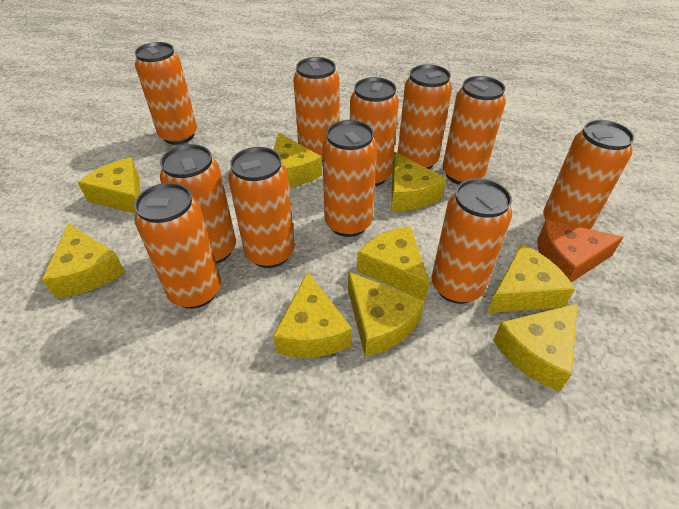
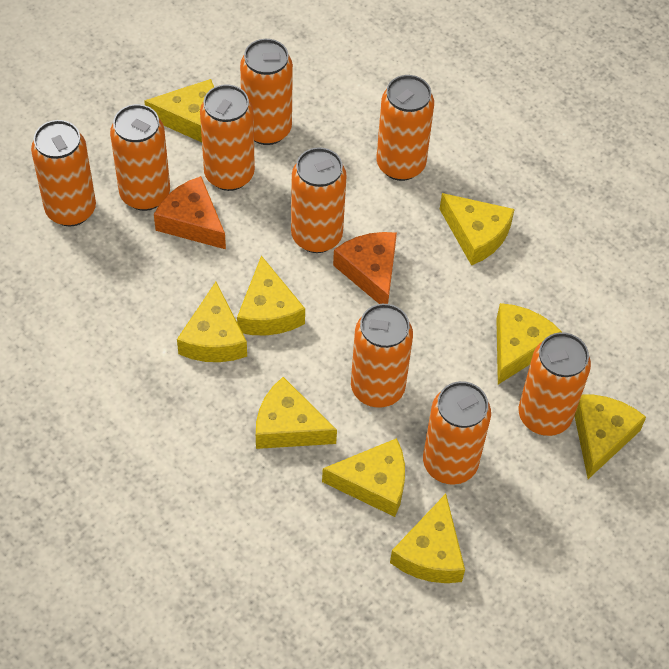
orange can: 11 -> 9
orange cheese: 1 -> 2

